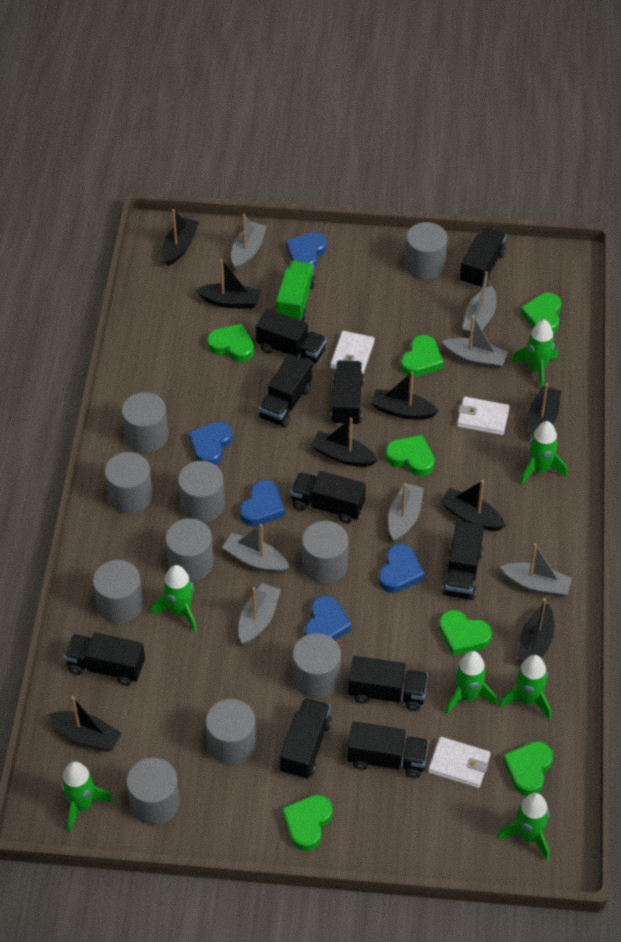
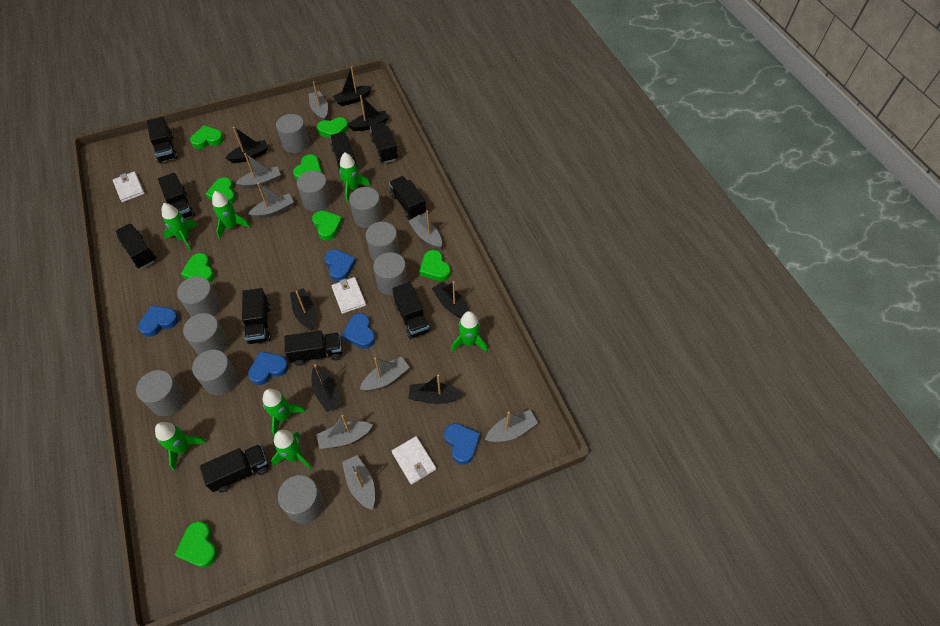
black boat: 8 -> 7
green heart: 7 -> 8
green truck: 1 -> 0
grey boat: 7 -> 8

